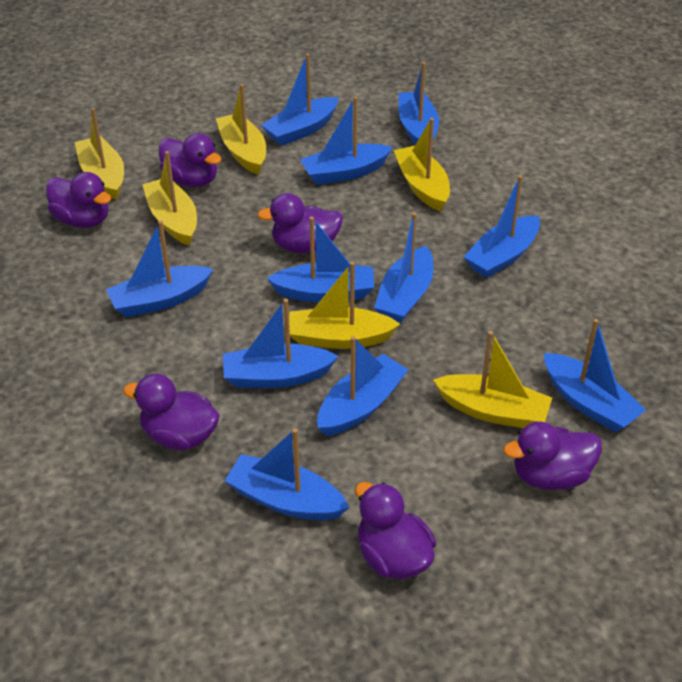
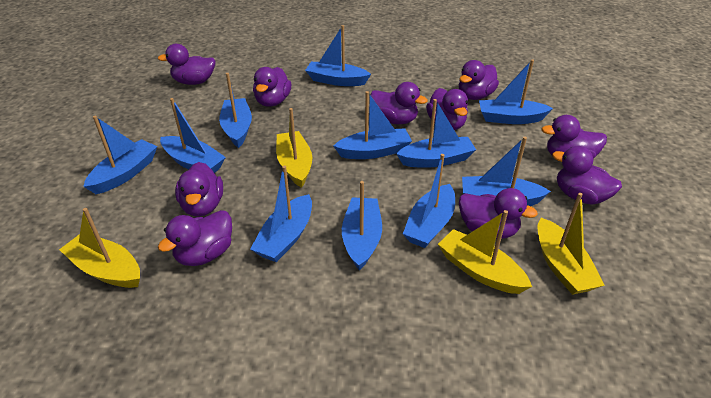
purple duck: 6 -> 10
yellow boat: 6 -> 4

